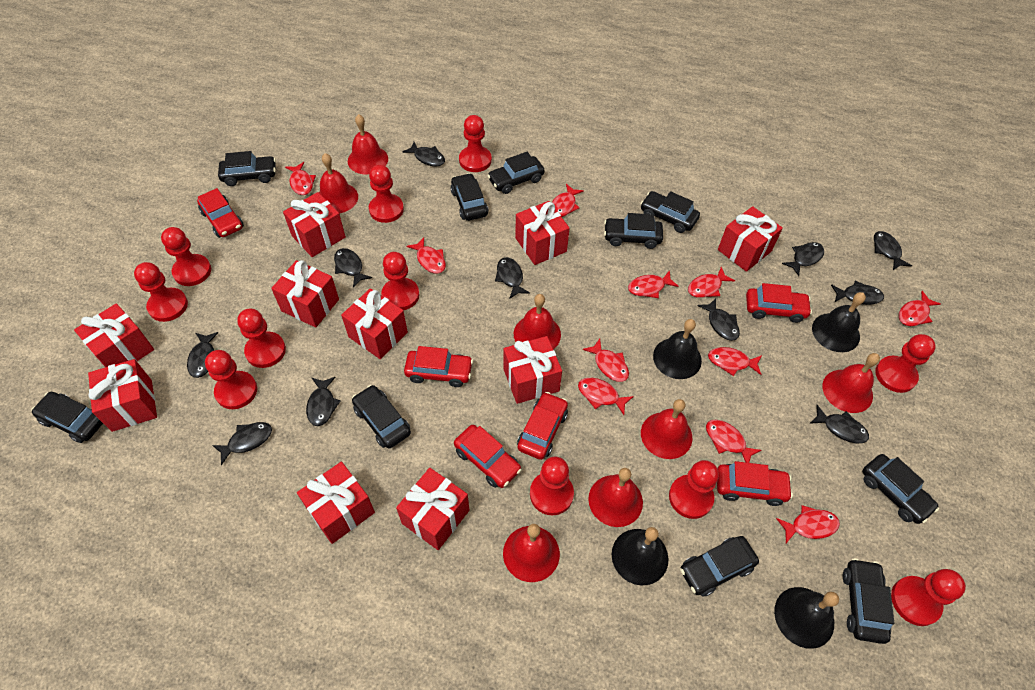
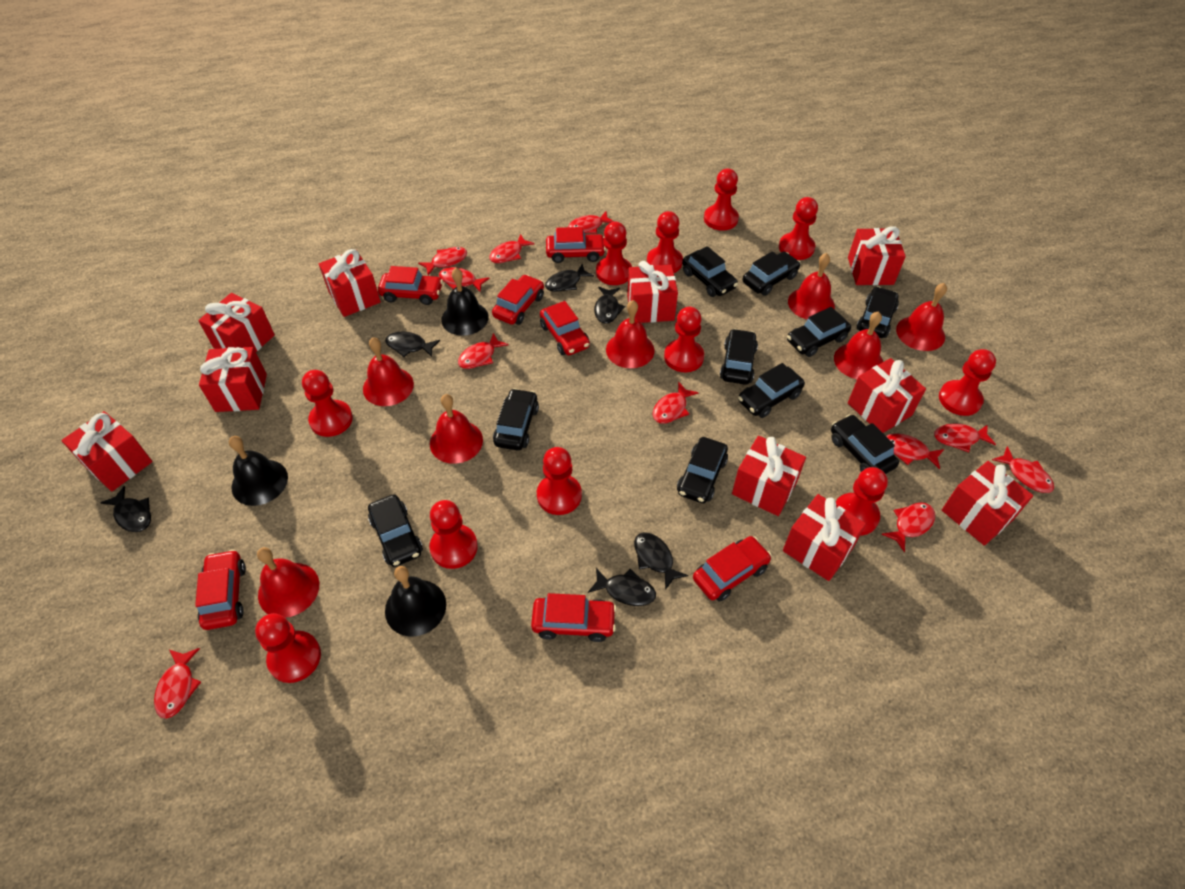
black bell: 4 -> 3
black fish: 11 -> 6
red car: 6 -> 7

